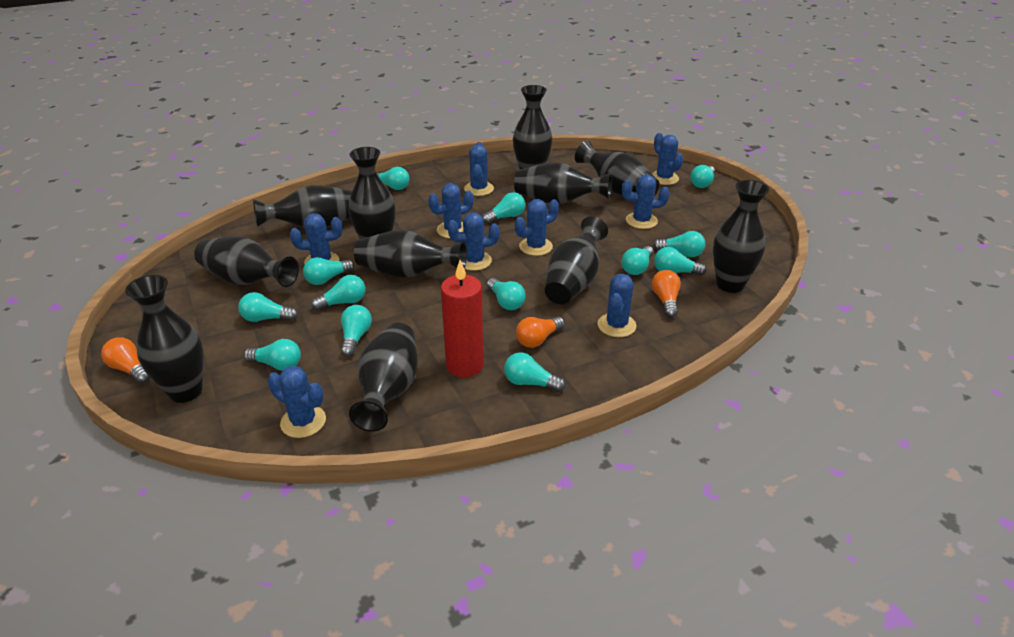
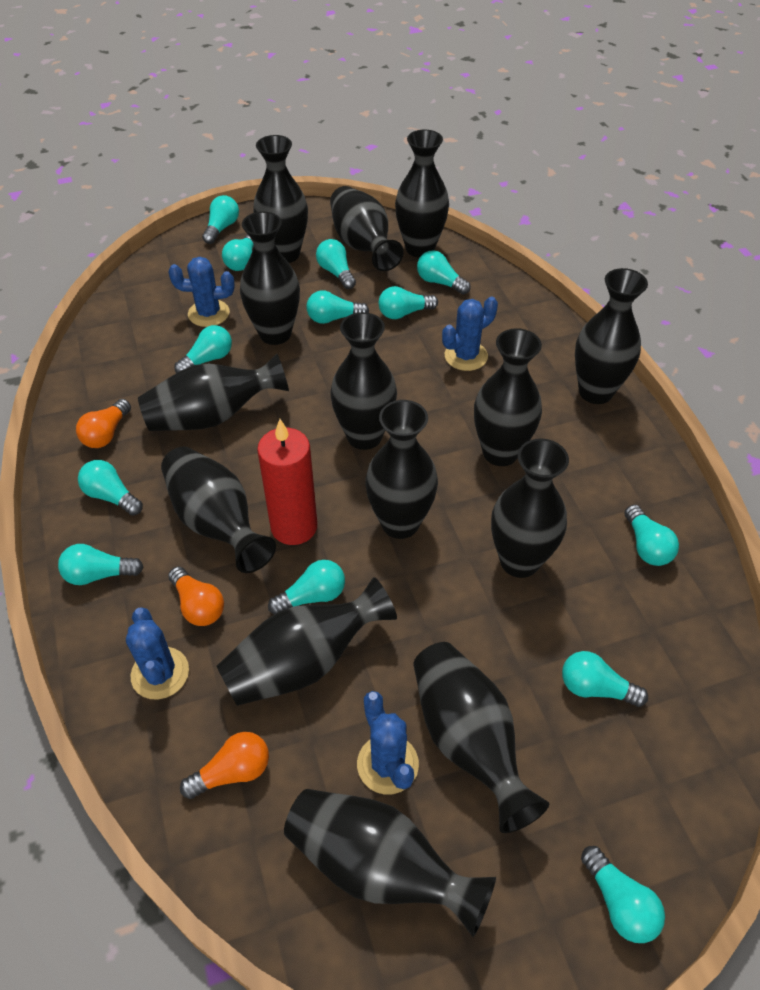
black vase: 11 -> 14
blue cactus: 9 -> 4

